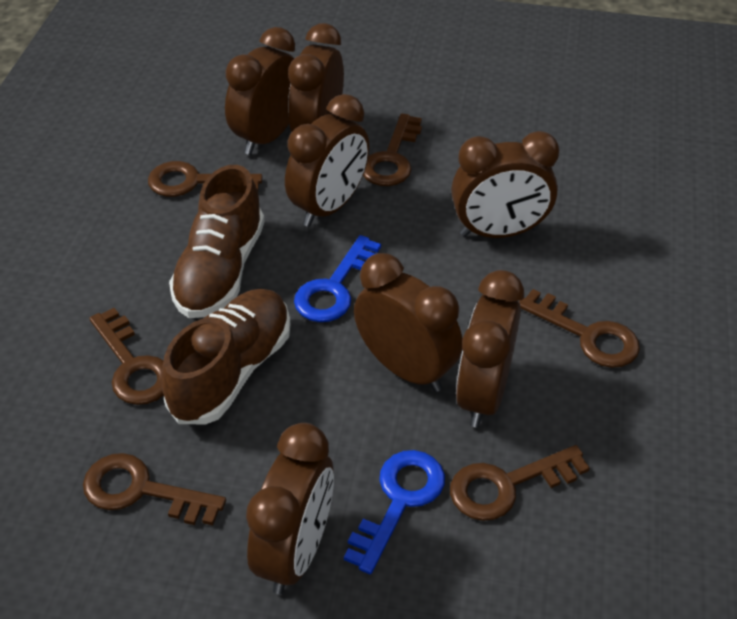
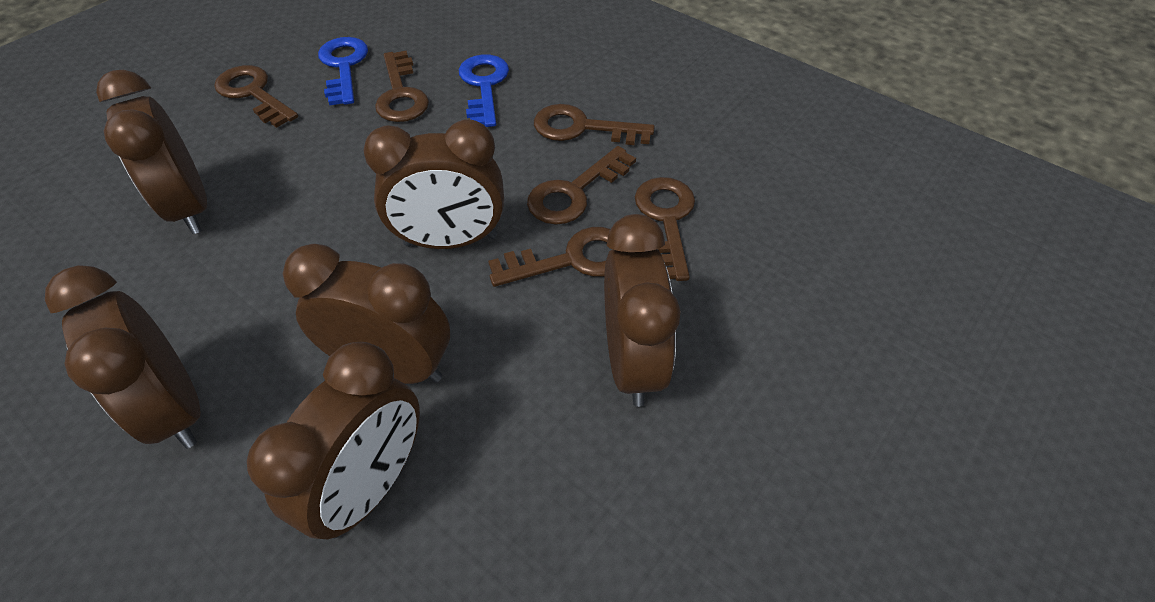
brown clock: 7 -> 6
brown shoe: 2 -> 0

